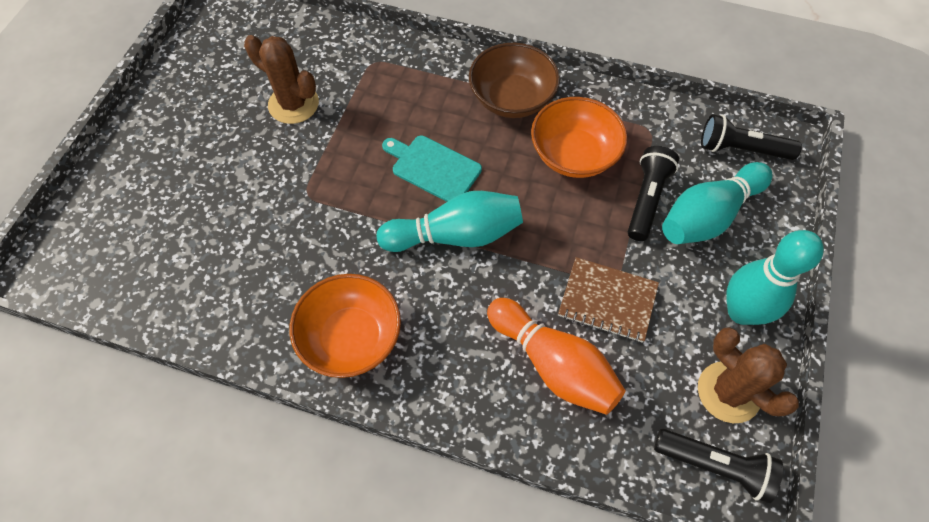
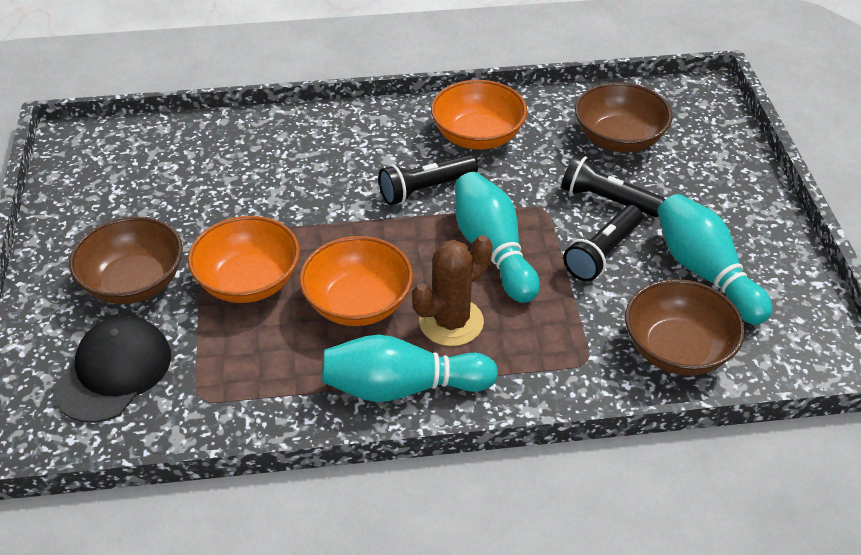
black cap: 0 -> 1
brown bowl: 1 -> 3
brown cactus: 2 -> 1
brown notebook: 1 -> 0
orange bowl: 2 -> 3
orange bowling pin: 1 -> 0
turquoise cutting board: 1 -> 0

